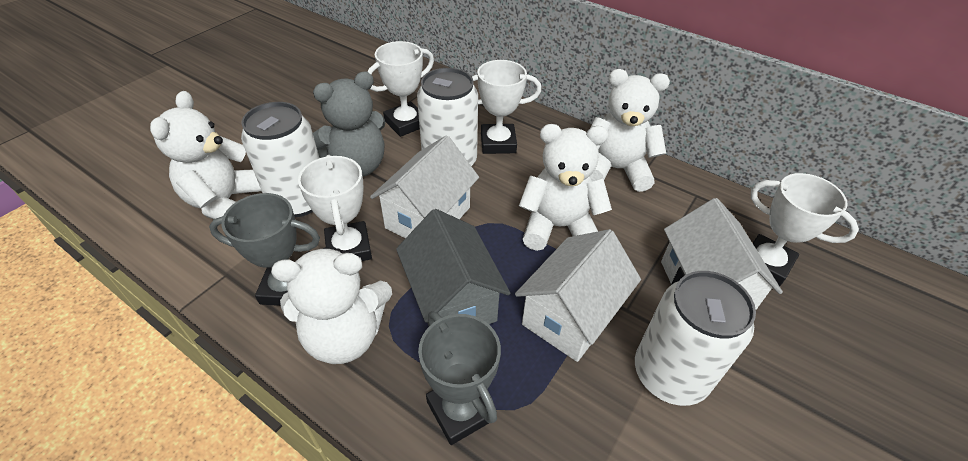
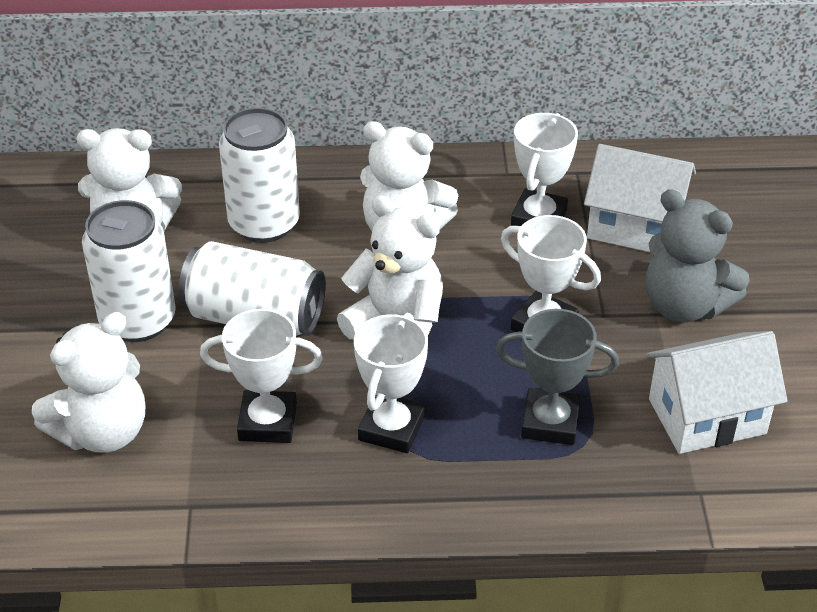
grey house: 1 -> 0
grey trophy: 2 -> 1
white house: 3 -> 2

